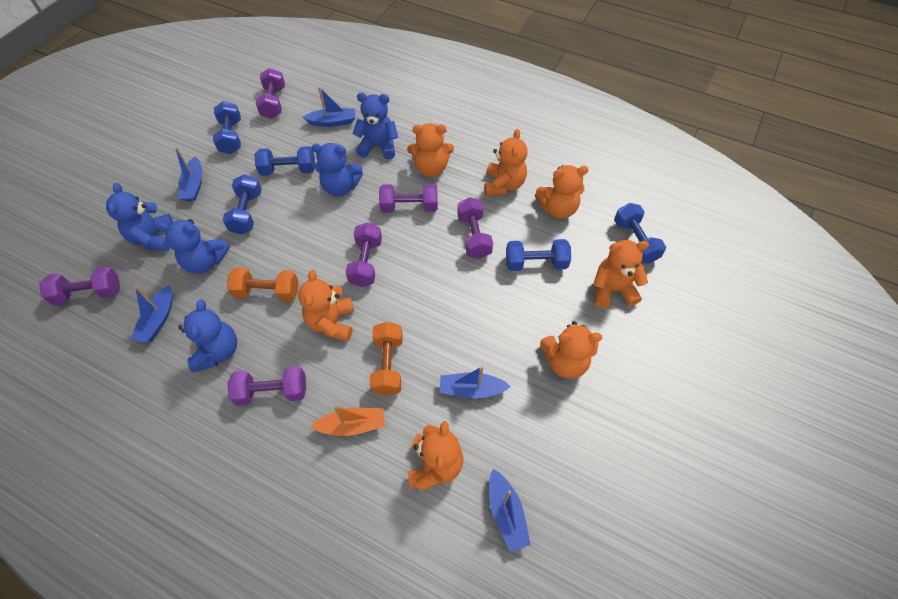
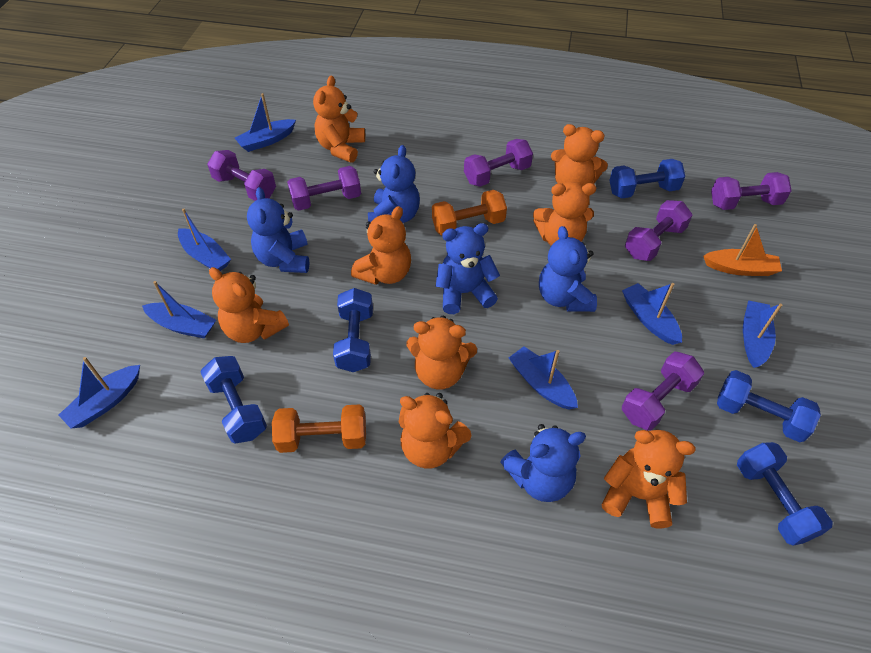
blue boat: 5 -> 7
orange teddy bear: 7 -> 8

